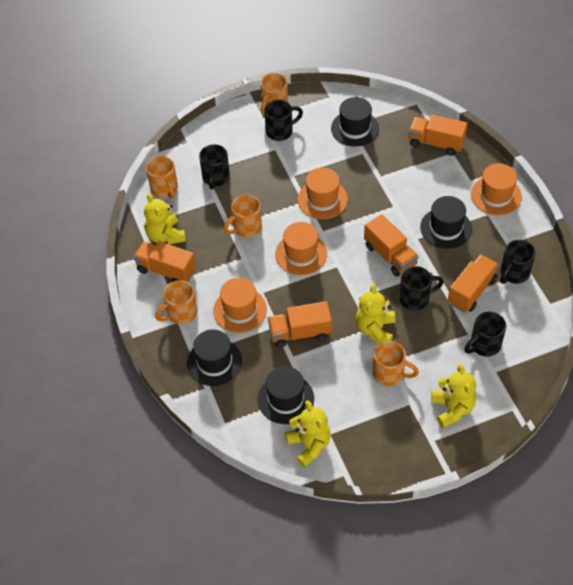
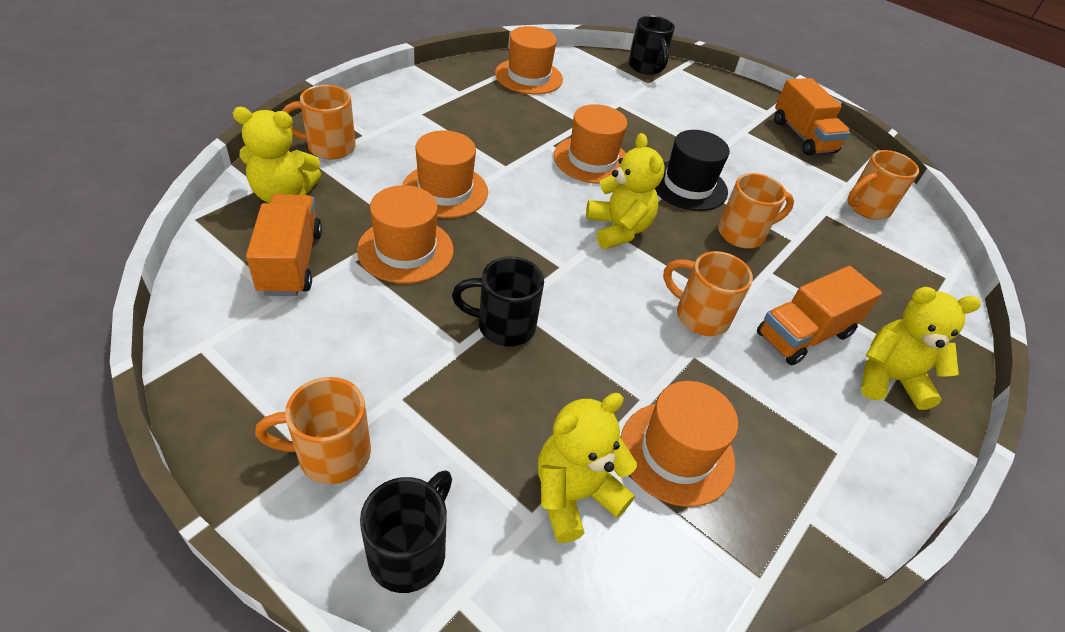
black hat: 4 -> 1
black mug: 5 -> 3
orange hat: 4 -> 5
orange truck: 5 -> 3

